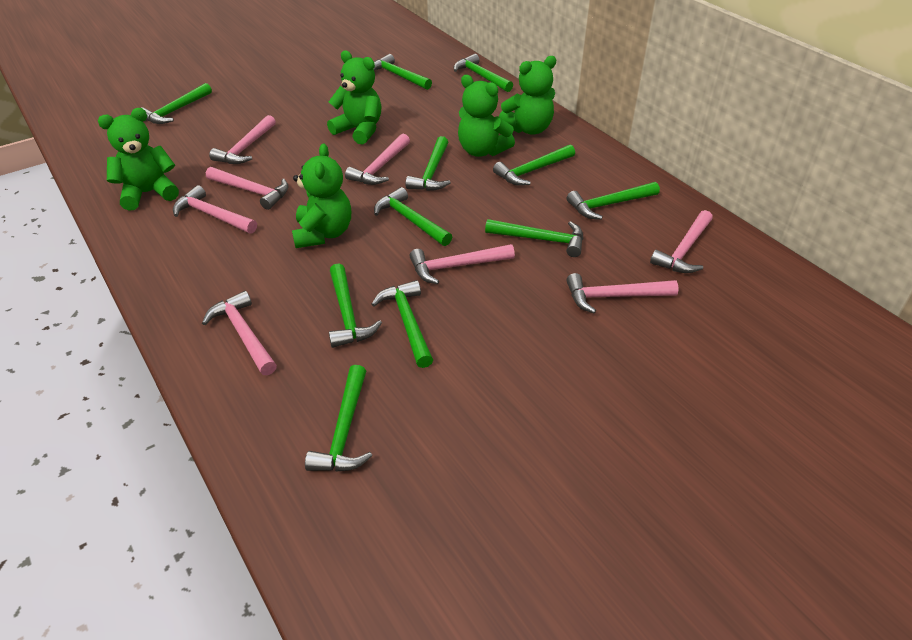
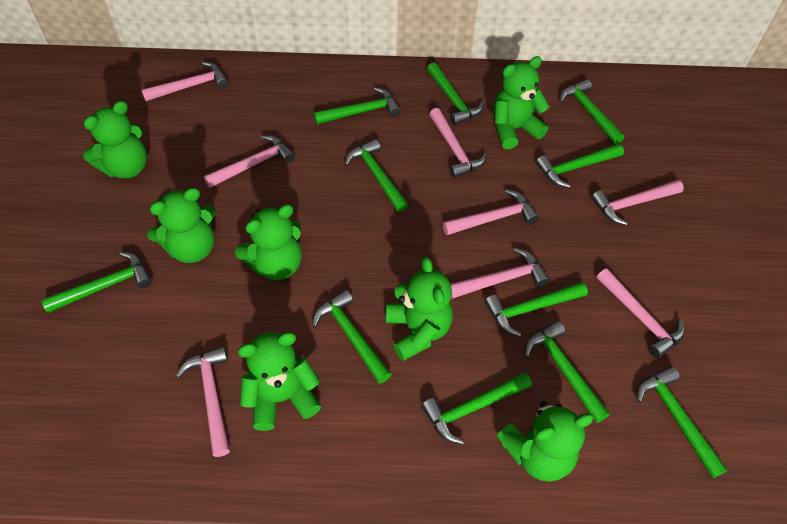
green teddy bear: 5 -> 7

